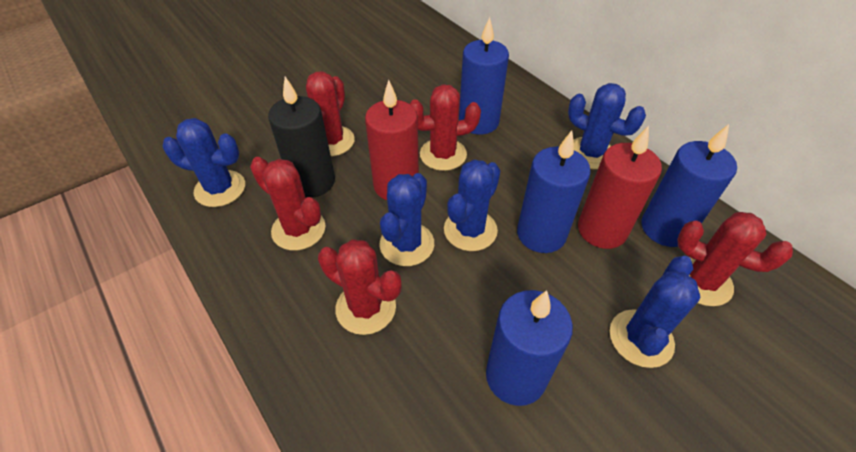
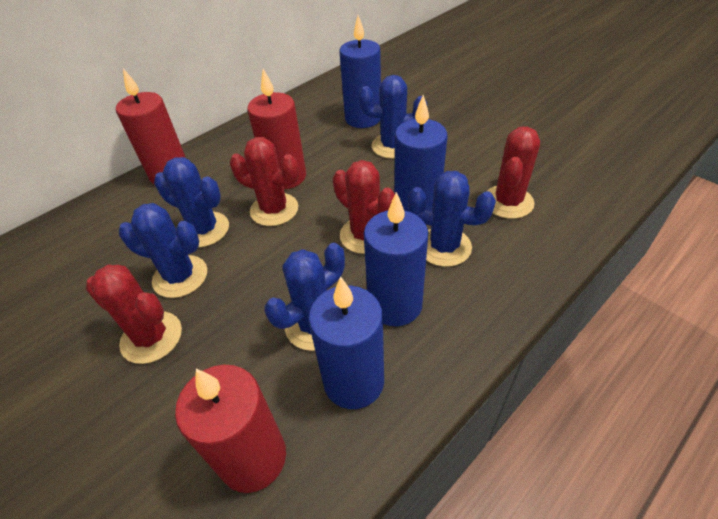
black candle: 1 -> 0
red cactus: 5 -> 4
red candle: 2 -> 3

